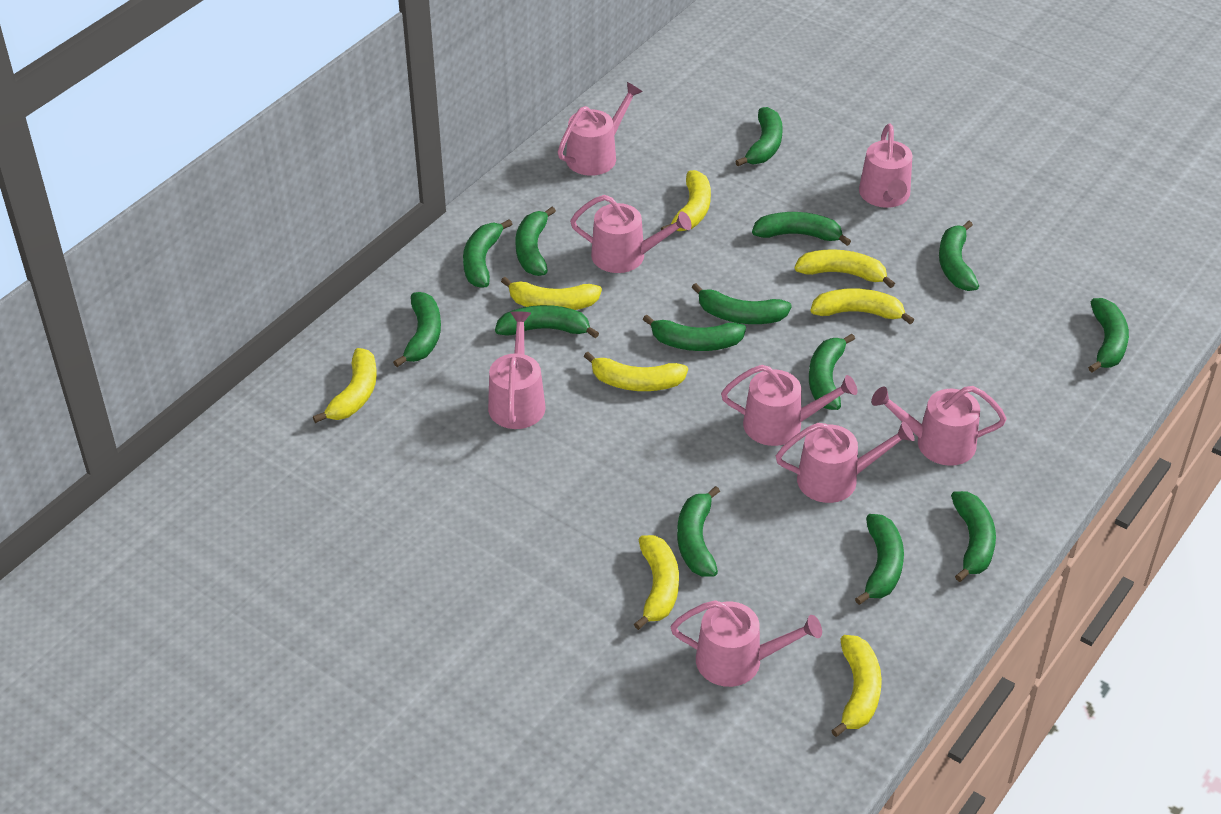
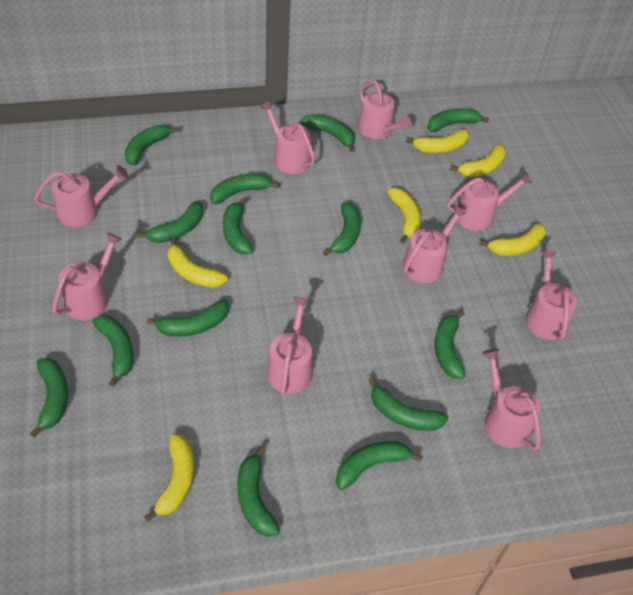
pink watering can: 8 -> 9
yellow banana: 8 -> 6

